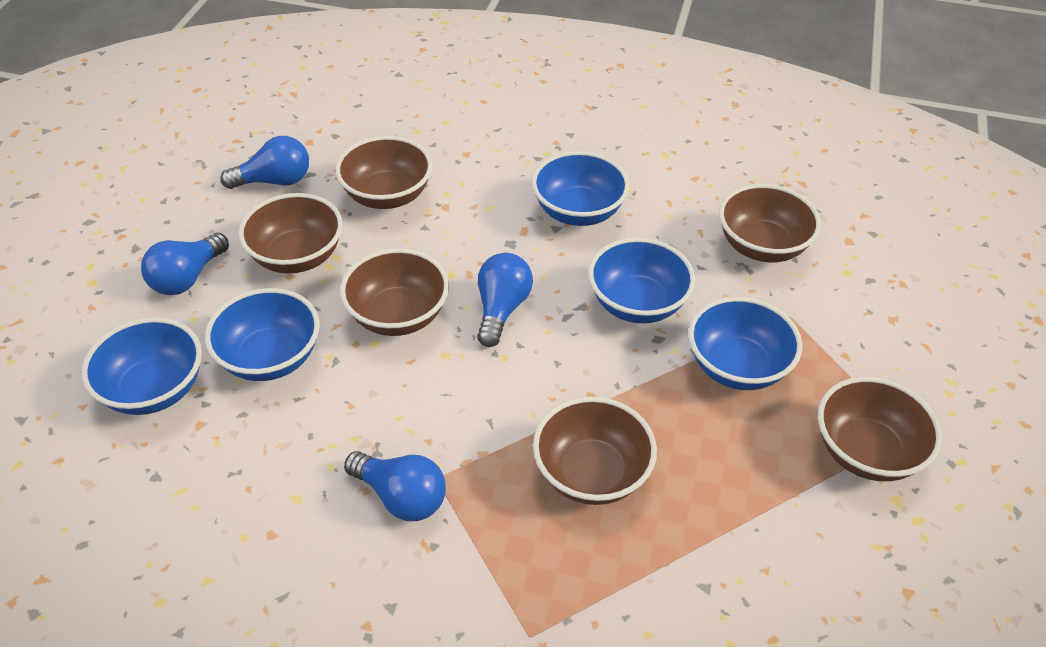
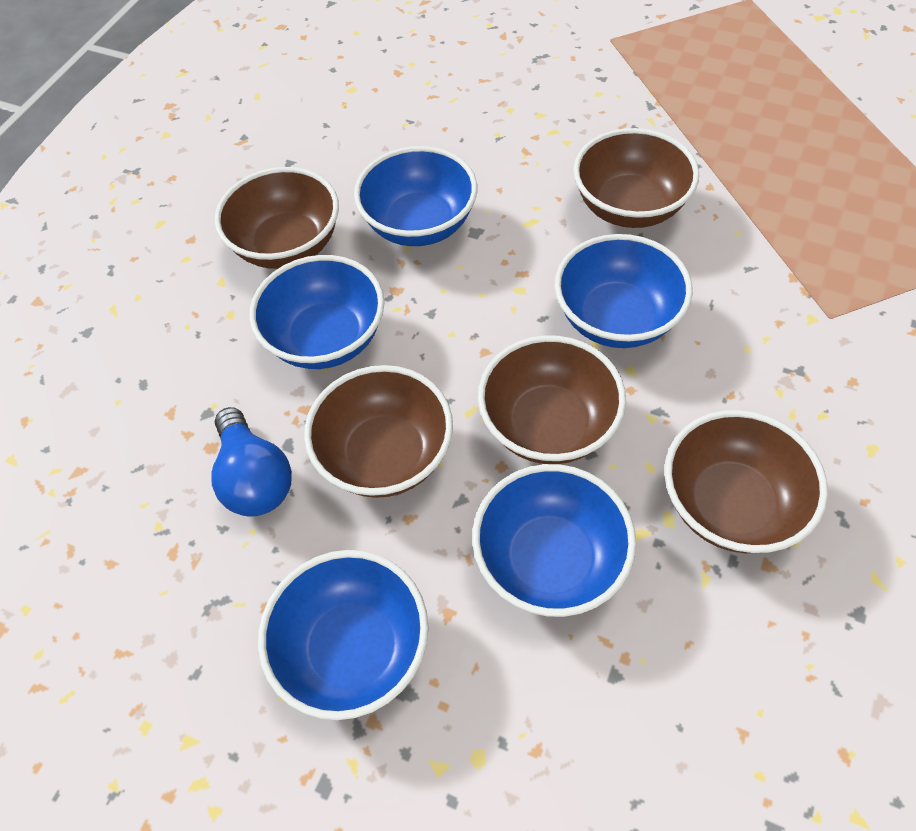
blue light bulb: 4 -> 1
brown bowl: 6 -> 5

